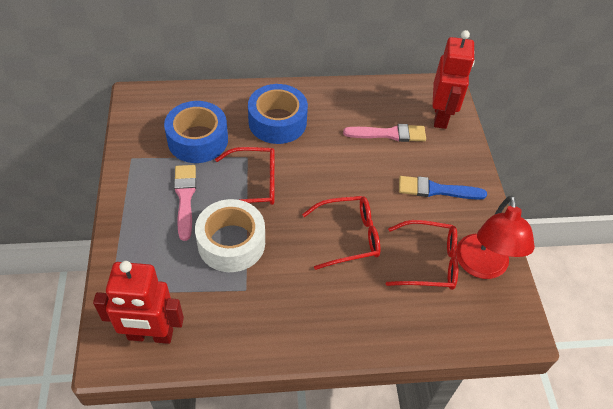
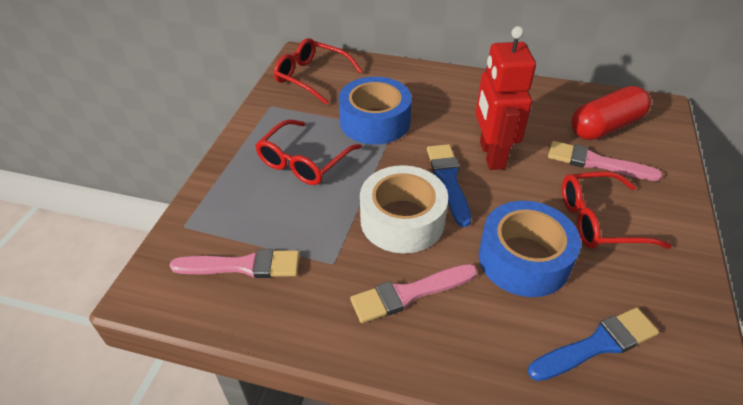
blue brush: 1 -> 2
pink brush: 2 -> 3
red capsule: 0 -> 1
red lamp: 1 -> 0
red robot: 2 -> 1

